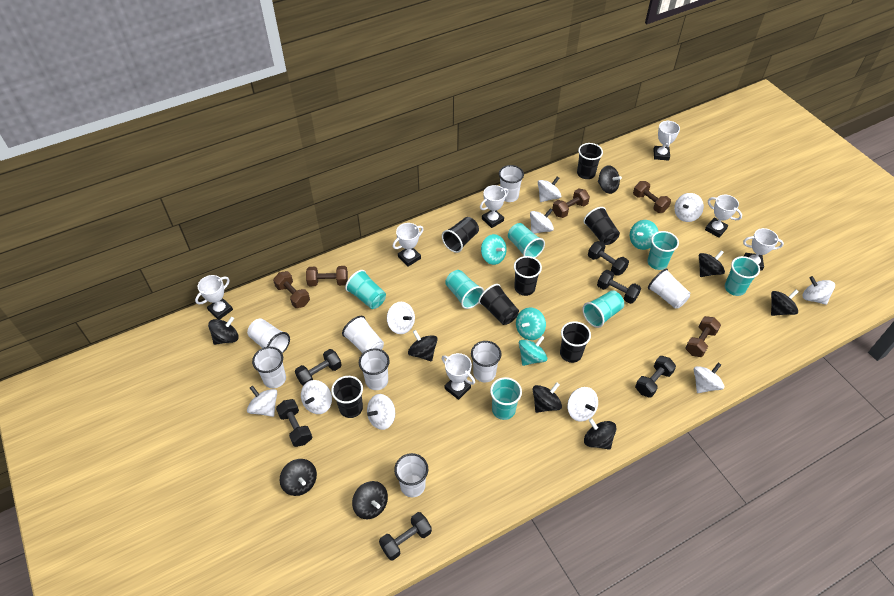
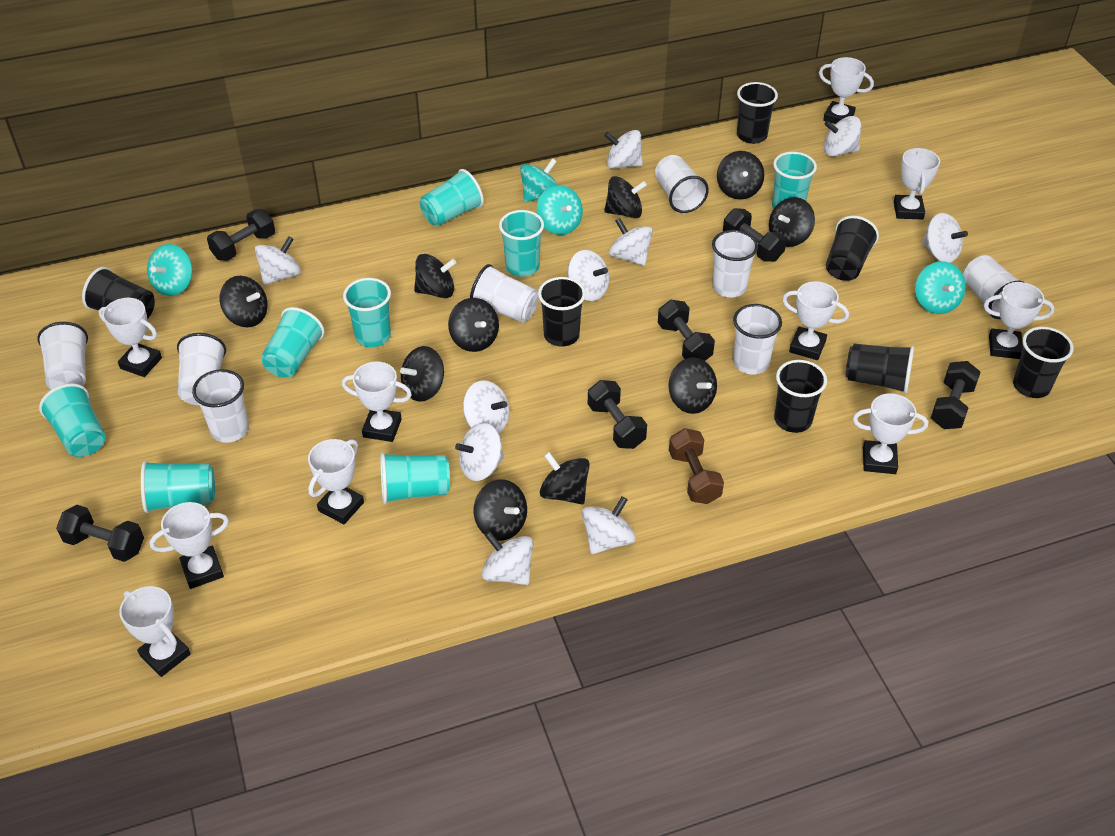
black spinning top: 9 -> 10
brown dumbbell: 5 -> 1
turquoise cup: 7 -> 8
white trophy: 7 -> 10

